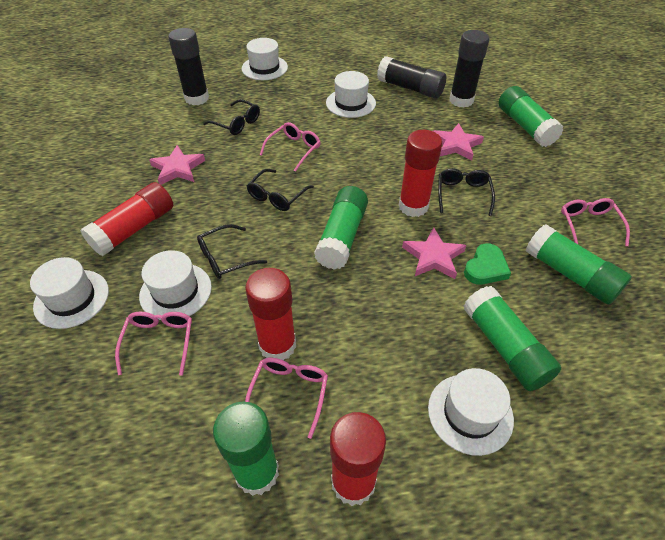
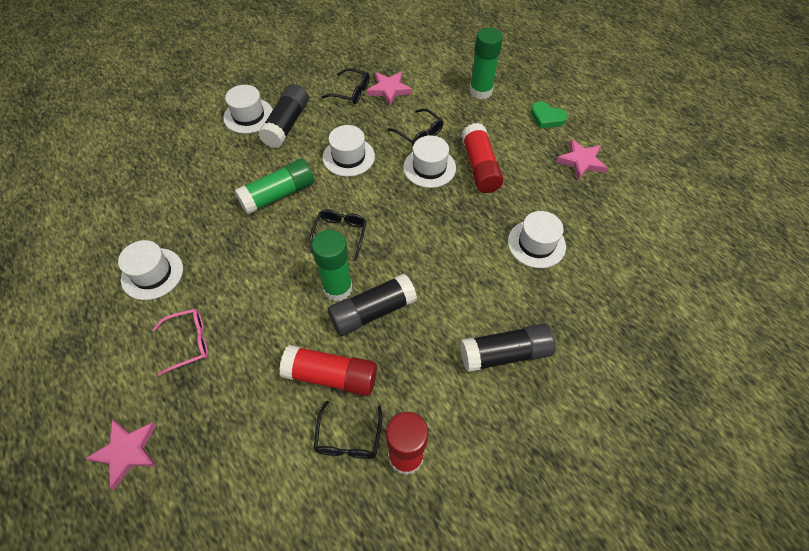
green glue stick: 5 -> 3
pink glasses: 4 -> 1
red glue stick: 4 -> 3

